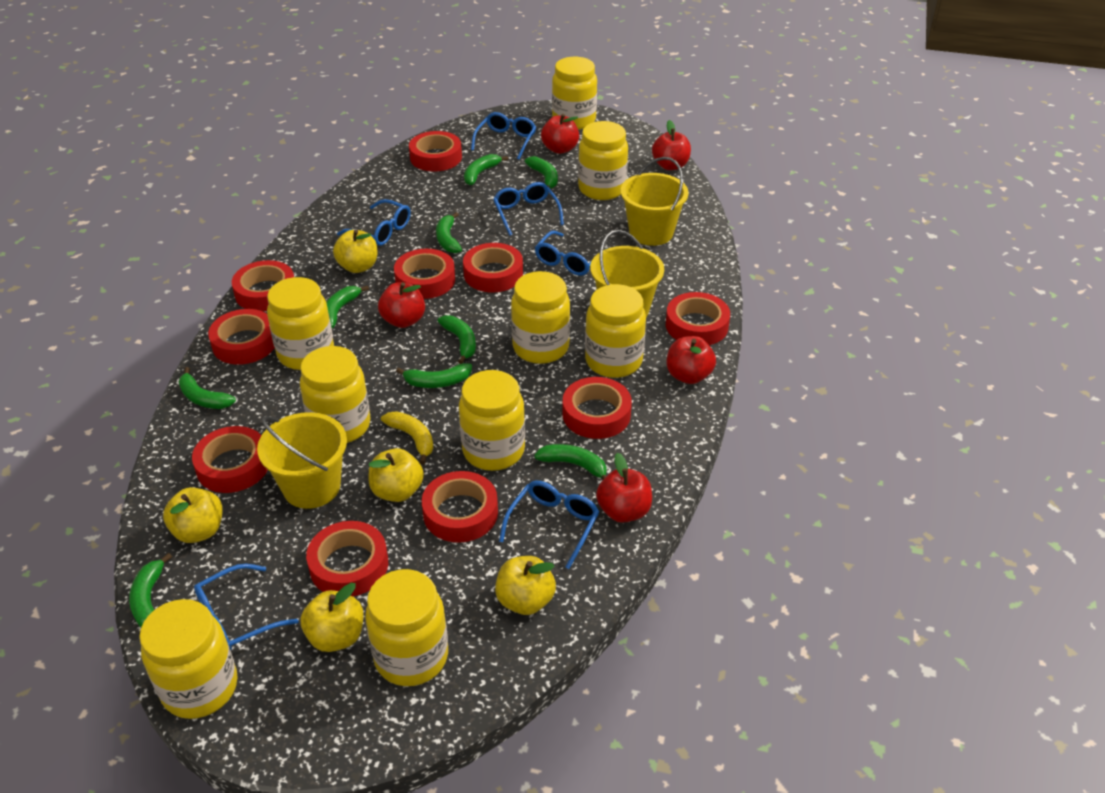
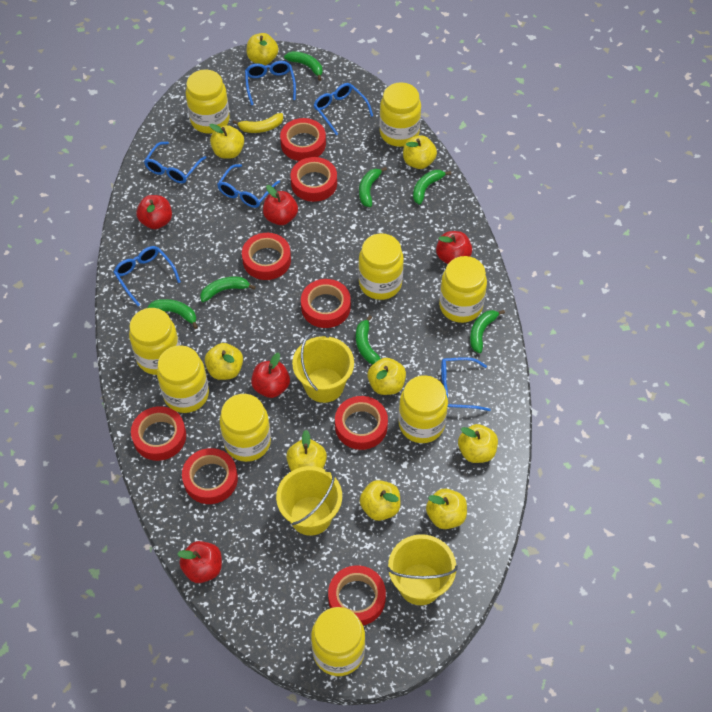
green banana: 9 -> 7
red tape: 10 -> 8
yellow apple: 5 -> 9

